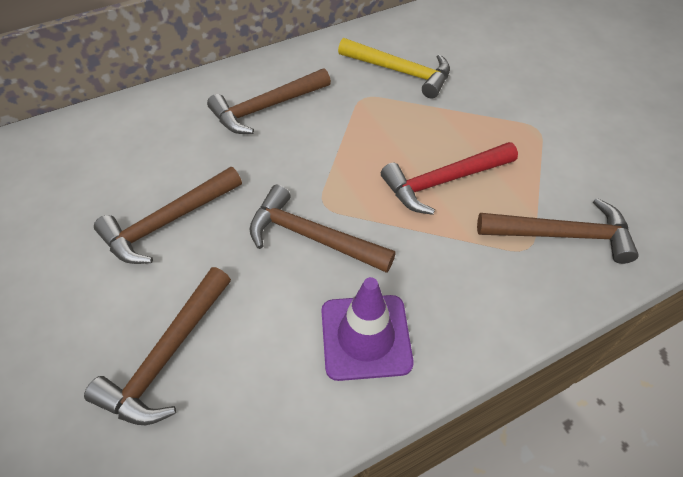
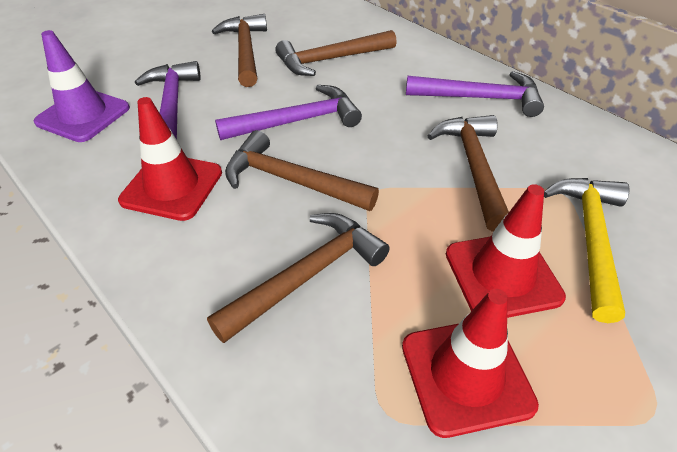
purple hammer: 0 -> 3
red hammer: 1 -> 0
red traffic cone: 0 -> 3

